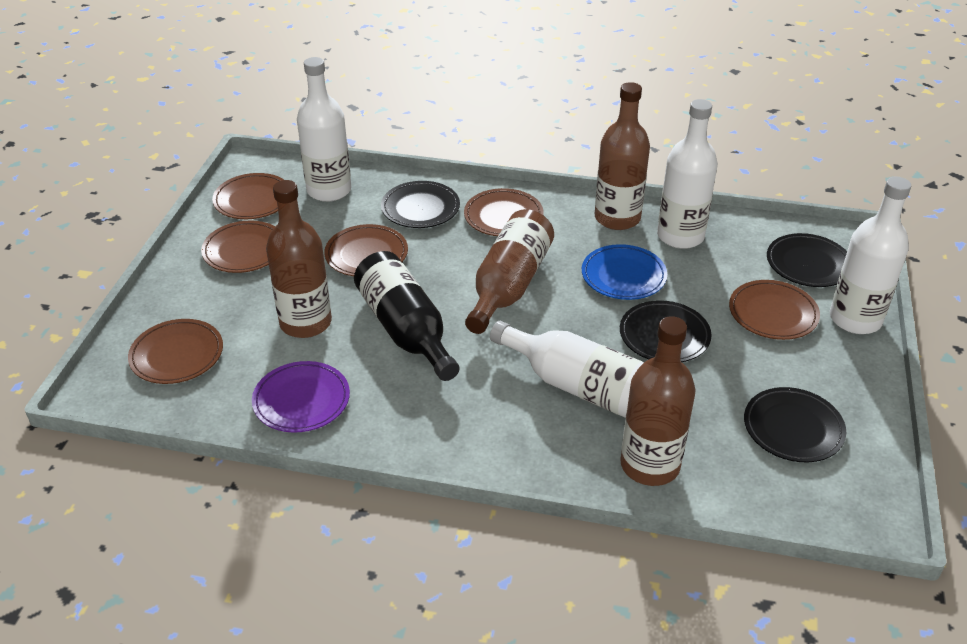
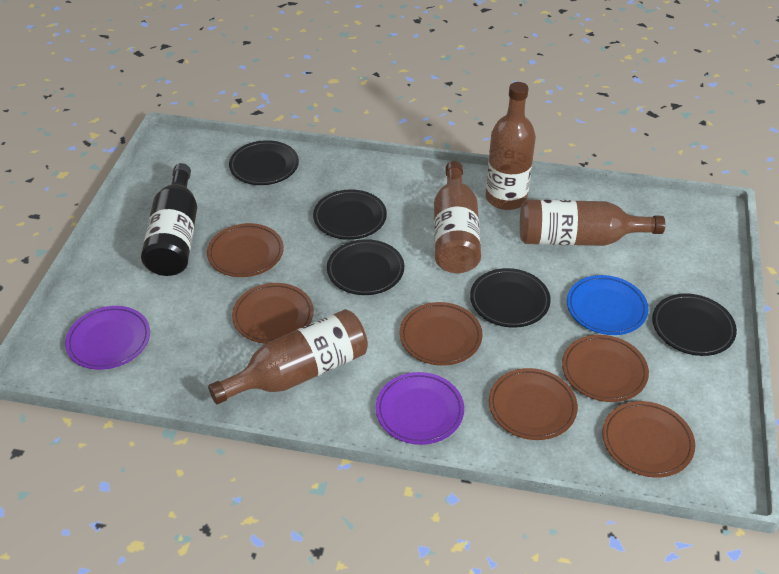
black plate: 4 -> 5
purple plate: 1 -> 2
white bottle: 4 -> 0

